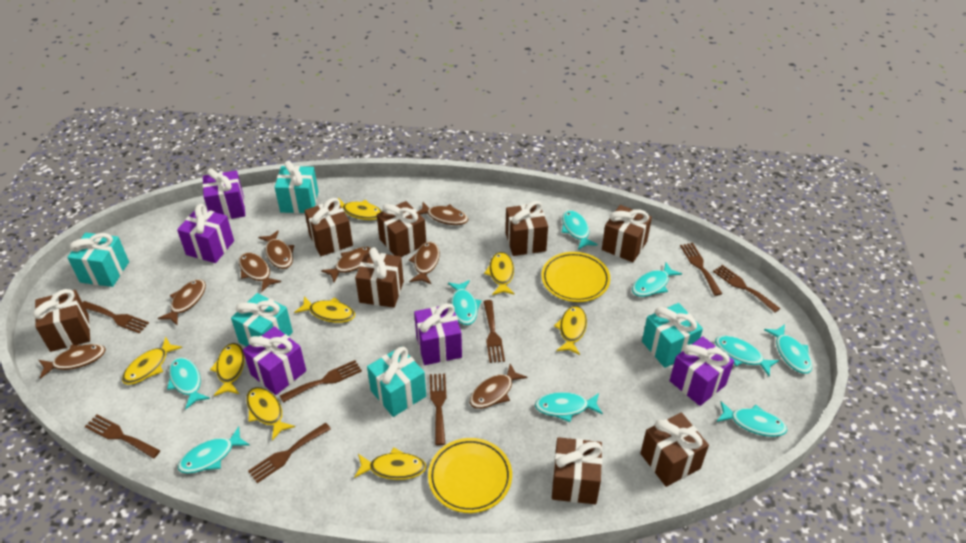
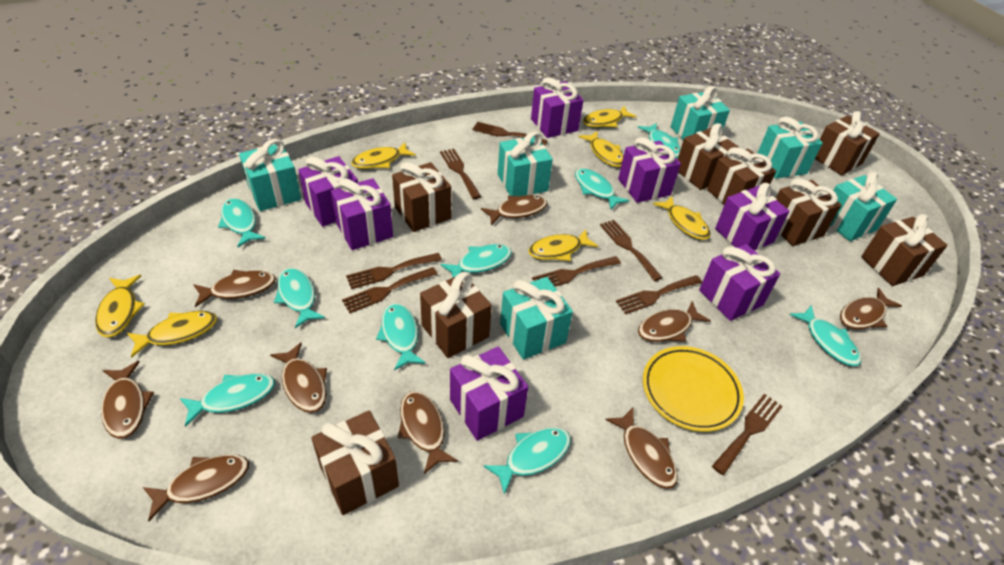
brown fish: 8 -> 9
purple gift: 5 -> 7
turquoise gift: 5 -> 6
yellow fish: 8 -> 7
yellow plate: 2 -> 1

